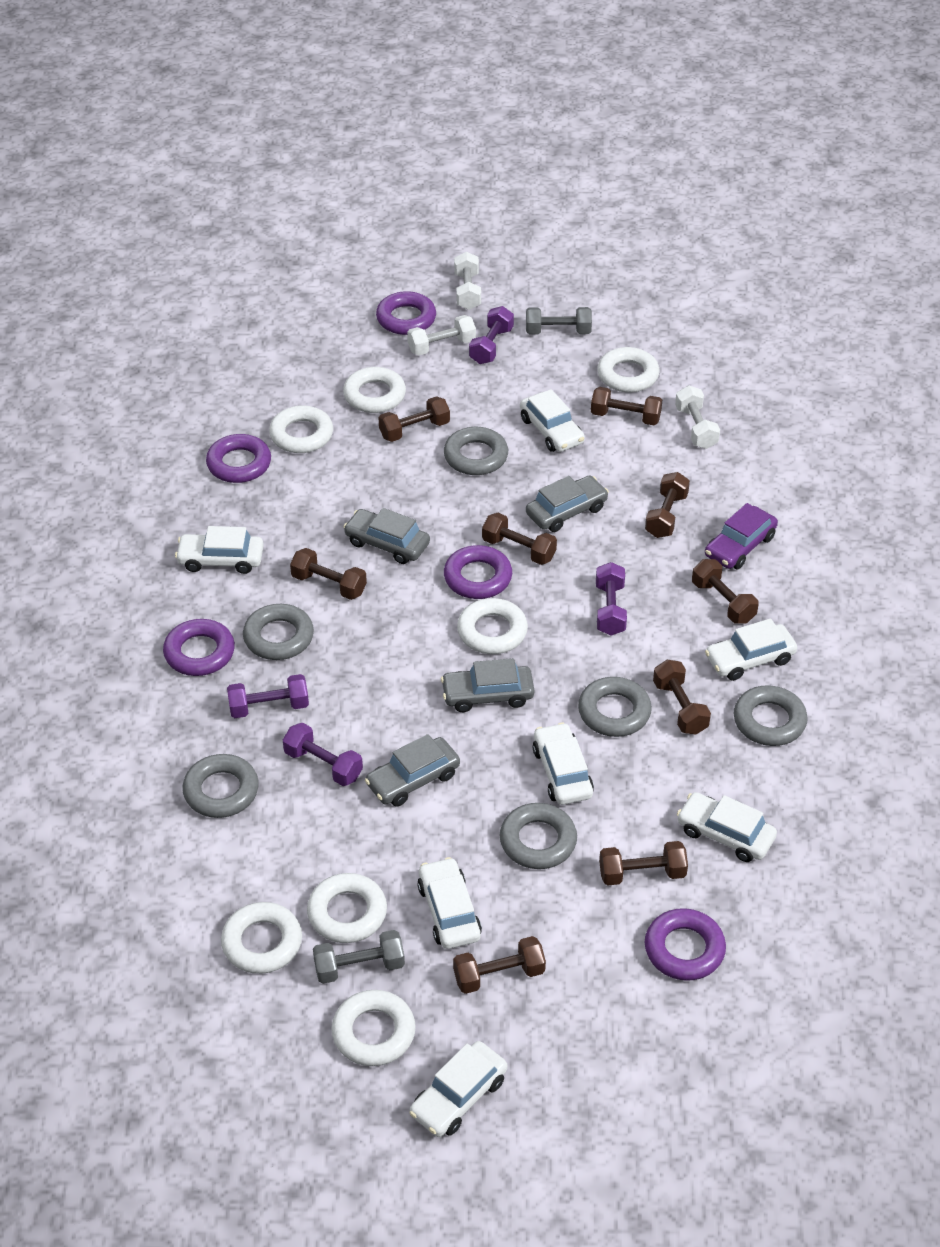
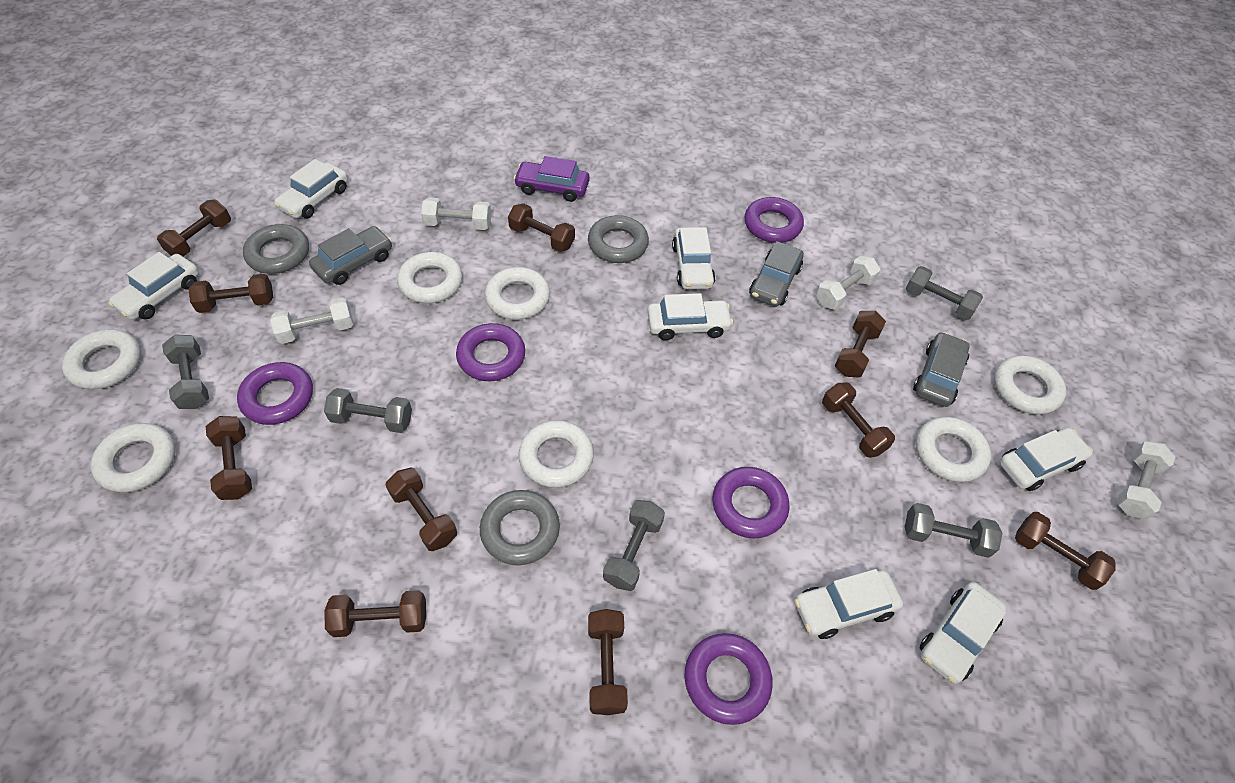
brown dumbbell: 9 -> 10
grey car: 4 -> 3
grey dumbbell: 2 -> 5
grey ring: 6 -> 3
purple dumbbell: 4 -> 0
white dumbbell: 3 -> 4

